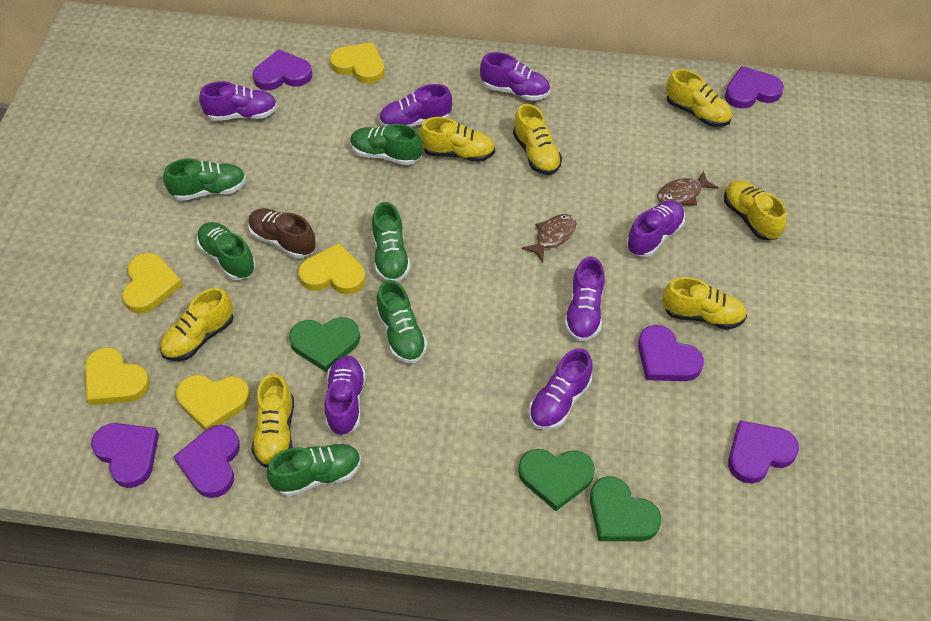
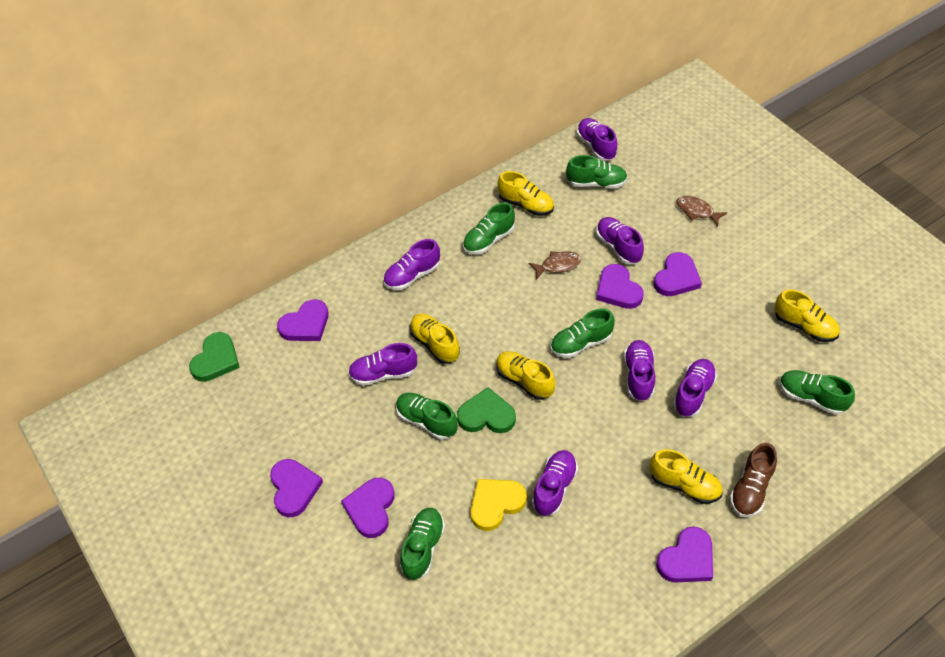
green heart: 3 -> 2
yellow heart: 5 -> 1
yellow shoe: 7 -> 5

